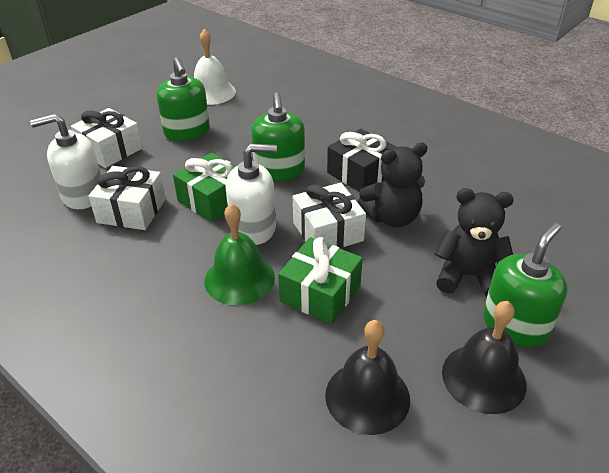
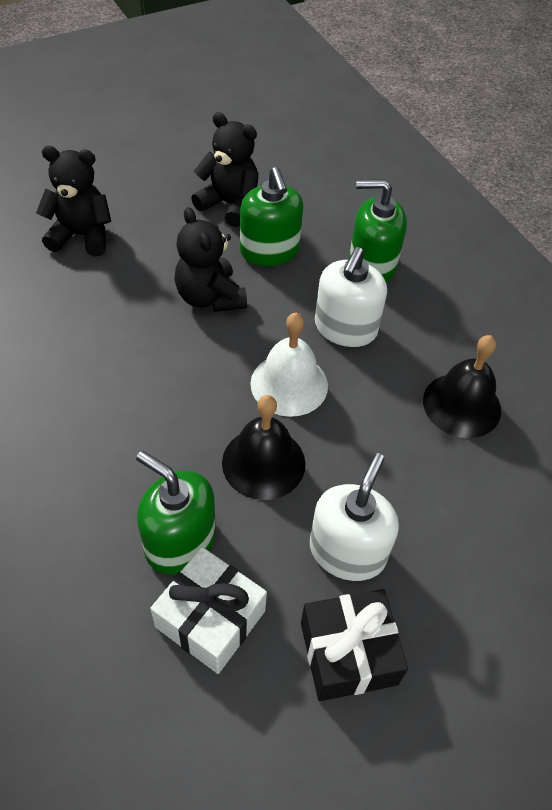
black teddy bear: 2 -> 3
green bell: 1 -> 0
green gift: 2 -> 0
white gift: 3 -> 1

